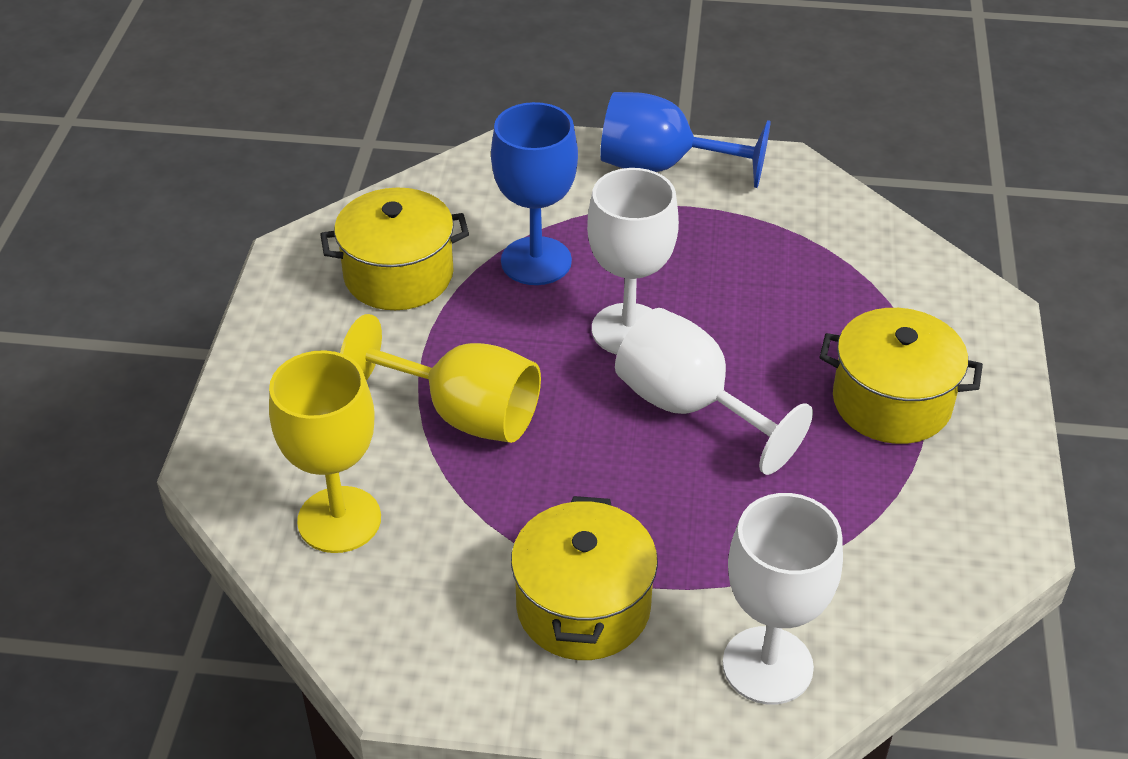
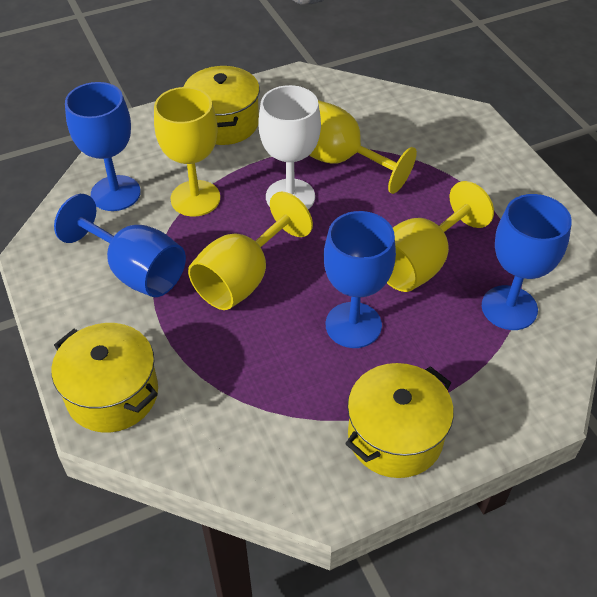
blue goblet: 2 -> 4
white goblet: 3 -> 1
yellow goblet: 2 -> 4

